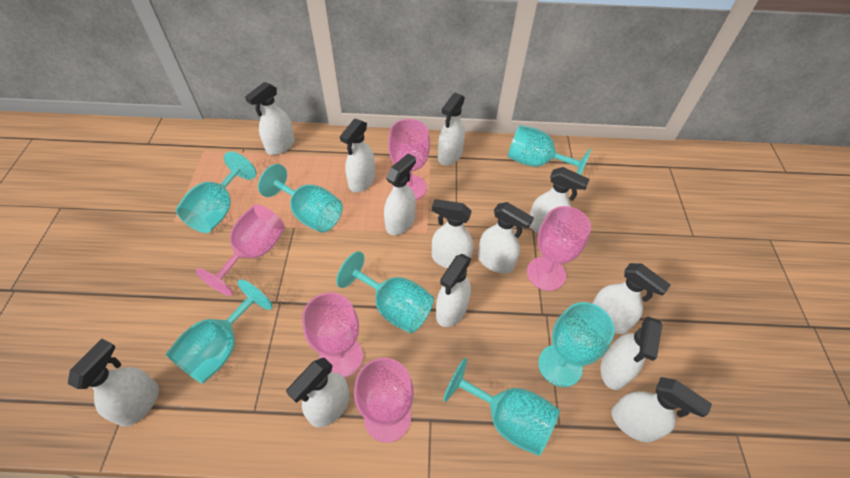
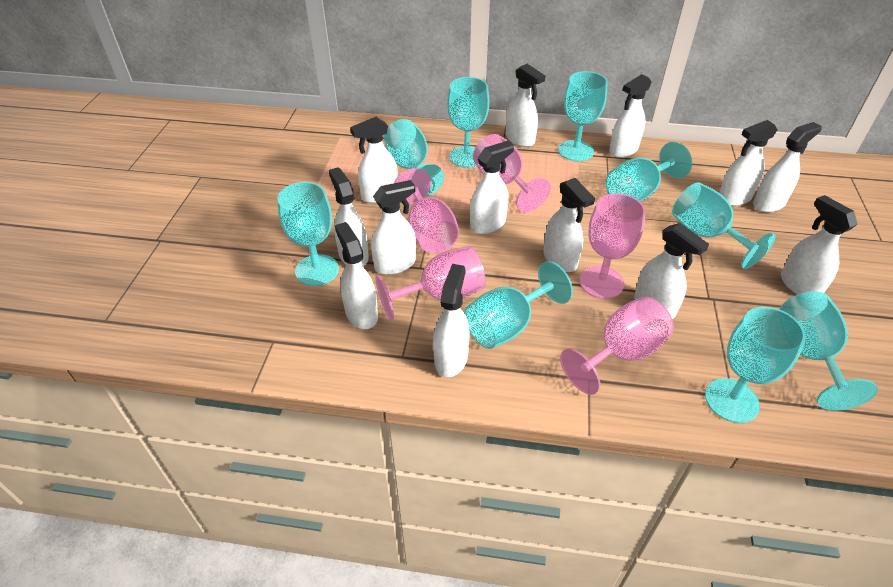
turquoise goblet: 7 -> 9

